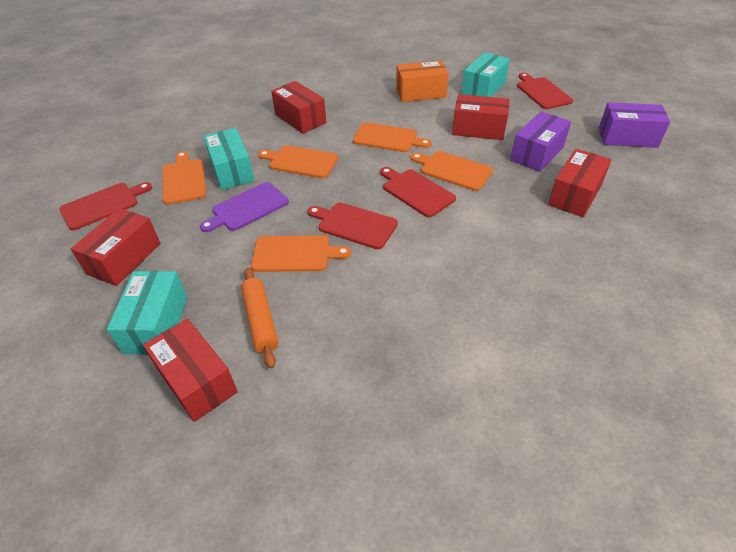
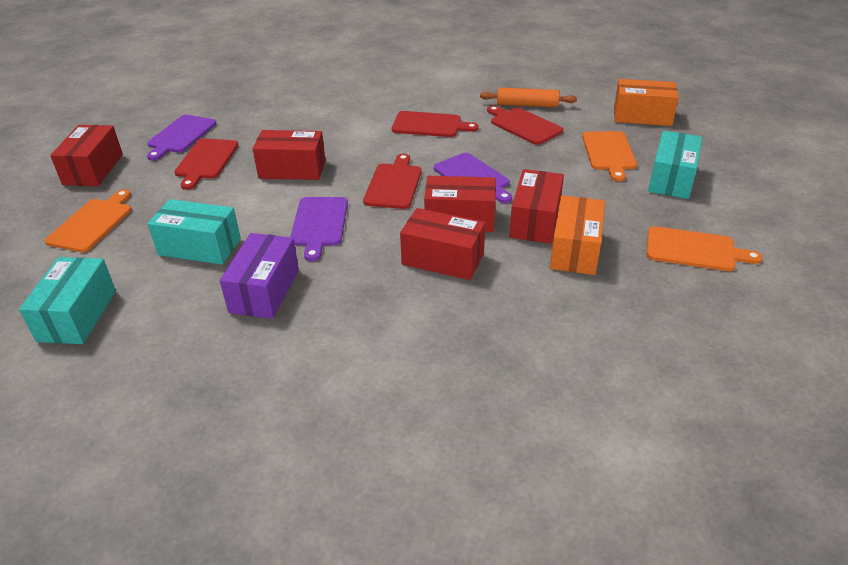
orange box: 1 -> 2
orange cutting board: 5 -> 3
purple box: 2 -> 1
purple cutting board: 1 -> 3

